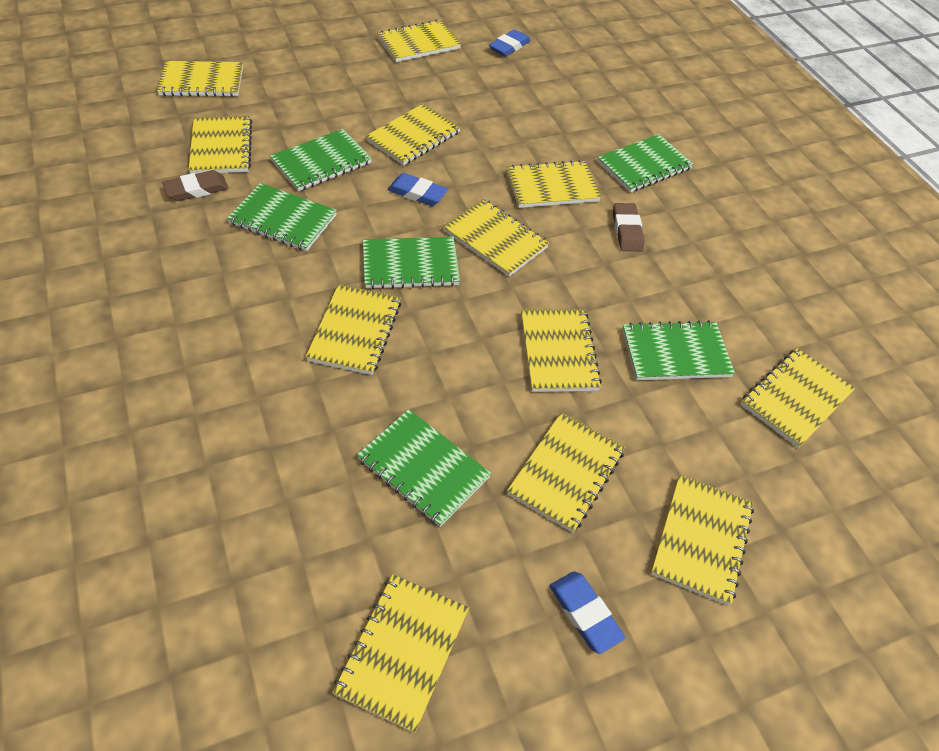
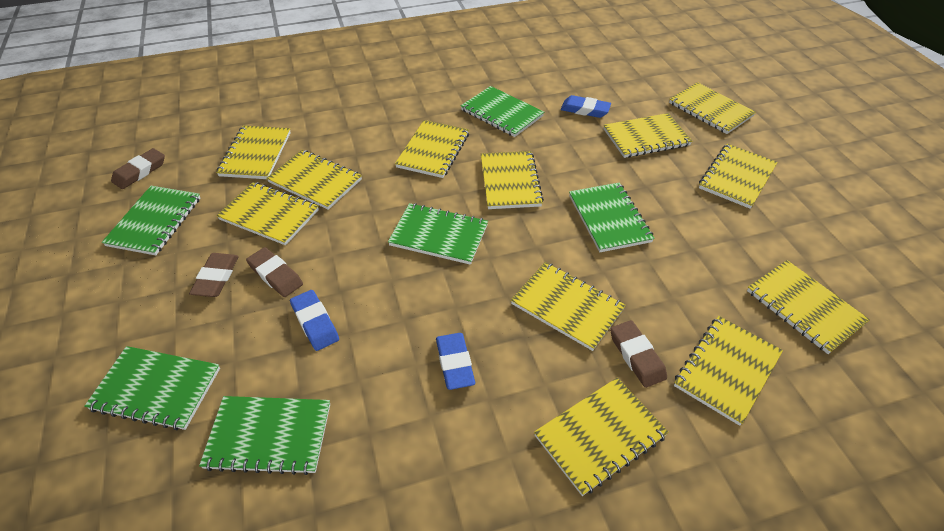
brown eraser: 2 -> 4

